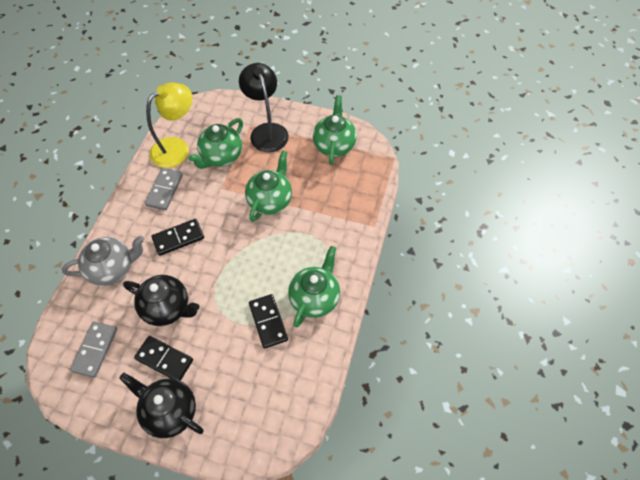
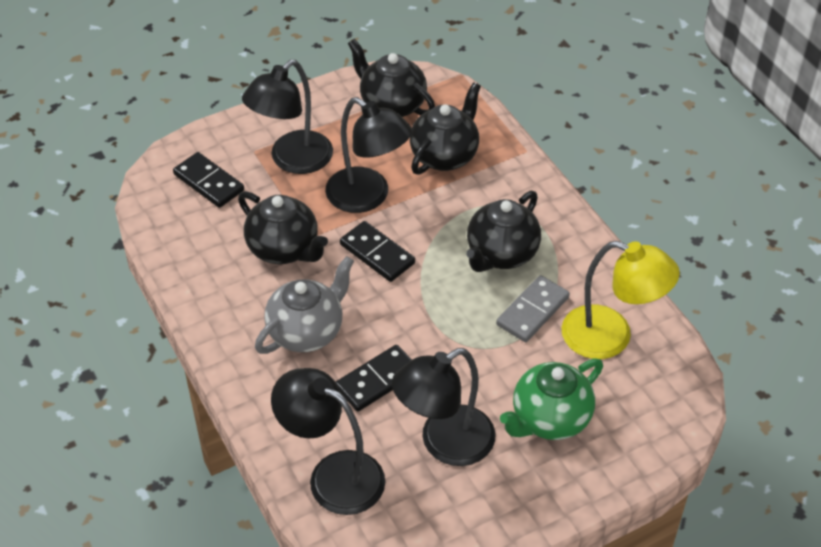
black lamp: 1 -> 4
black teapot: 2 -> 4
green teapot: 4 -> 1
grey domino: 2 -> 1

